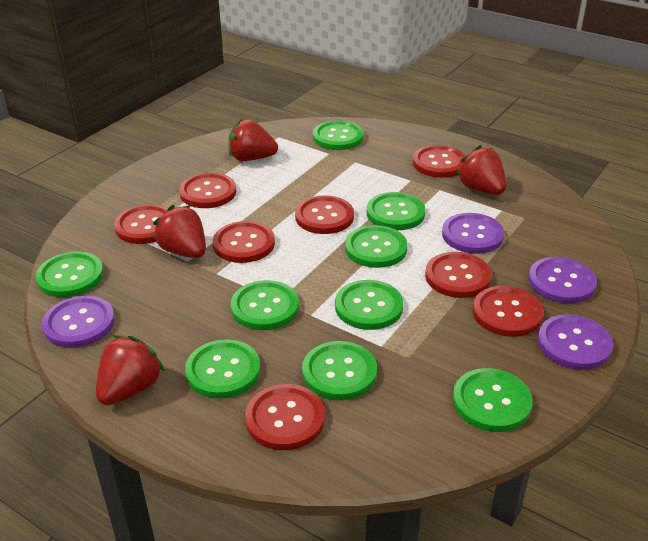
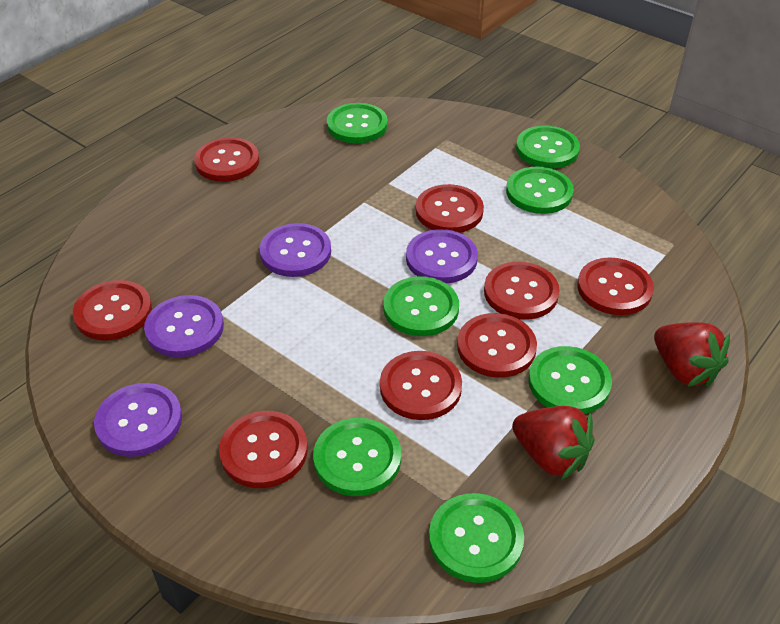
green button: 9 -> 7
red strawberry: 4 -> 2

